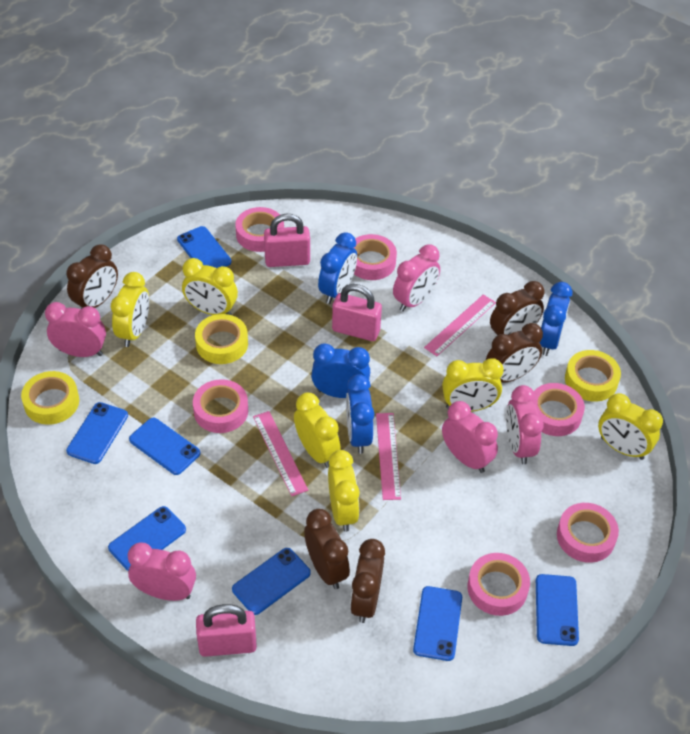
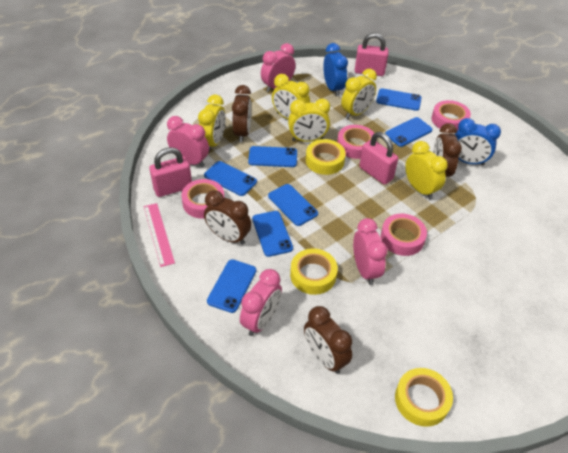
blue clock: 4 -> 2
brown clock: 5 -> 4
pink clock: 5 -> 4
pink ruler: 3 -> 1
pink tape: 6 -> 4
yellow clock: 6 -> 5

